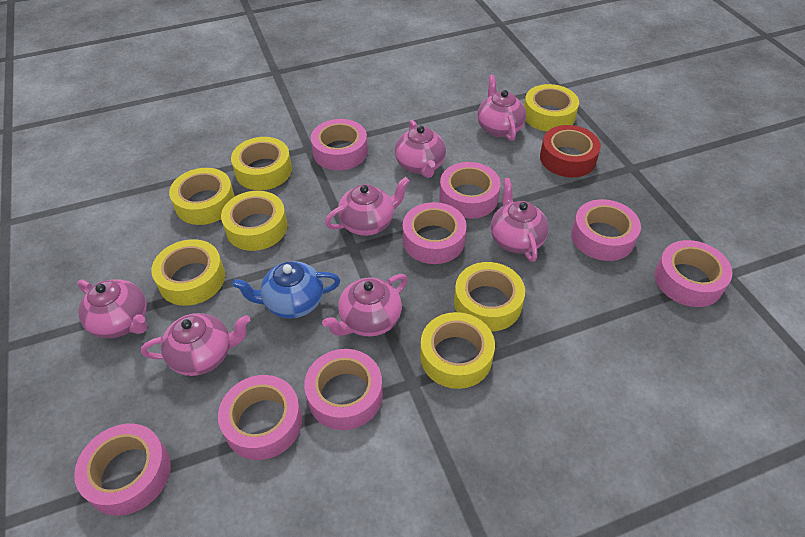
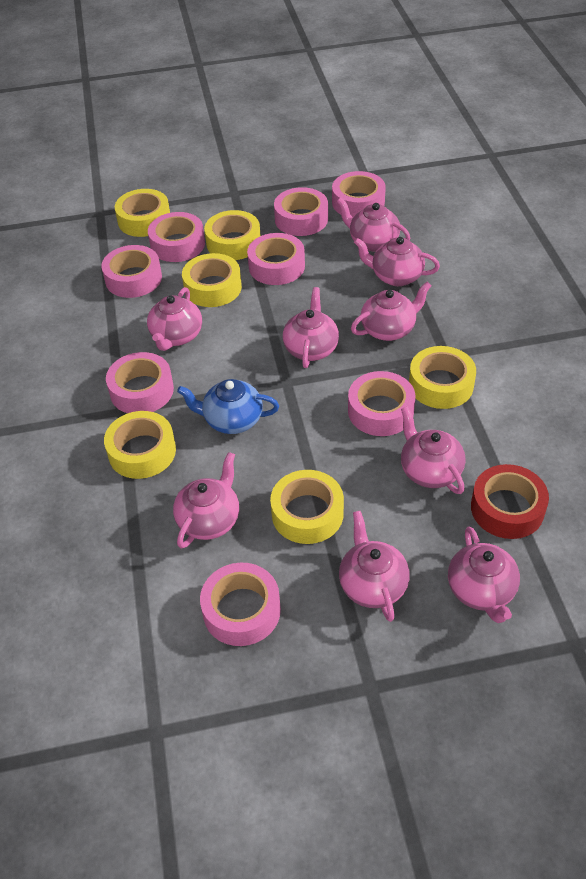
pink teapot: 7 -> 9
yellow tape: 7 -> 6

